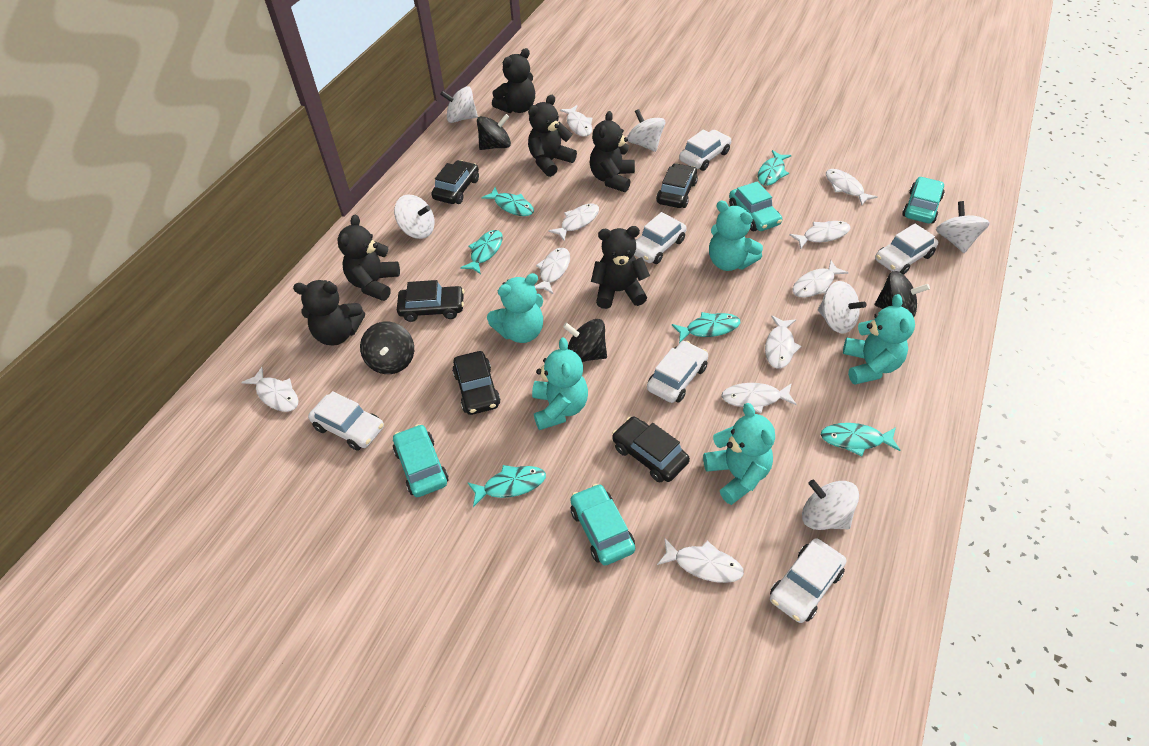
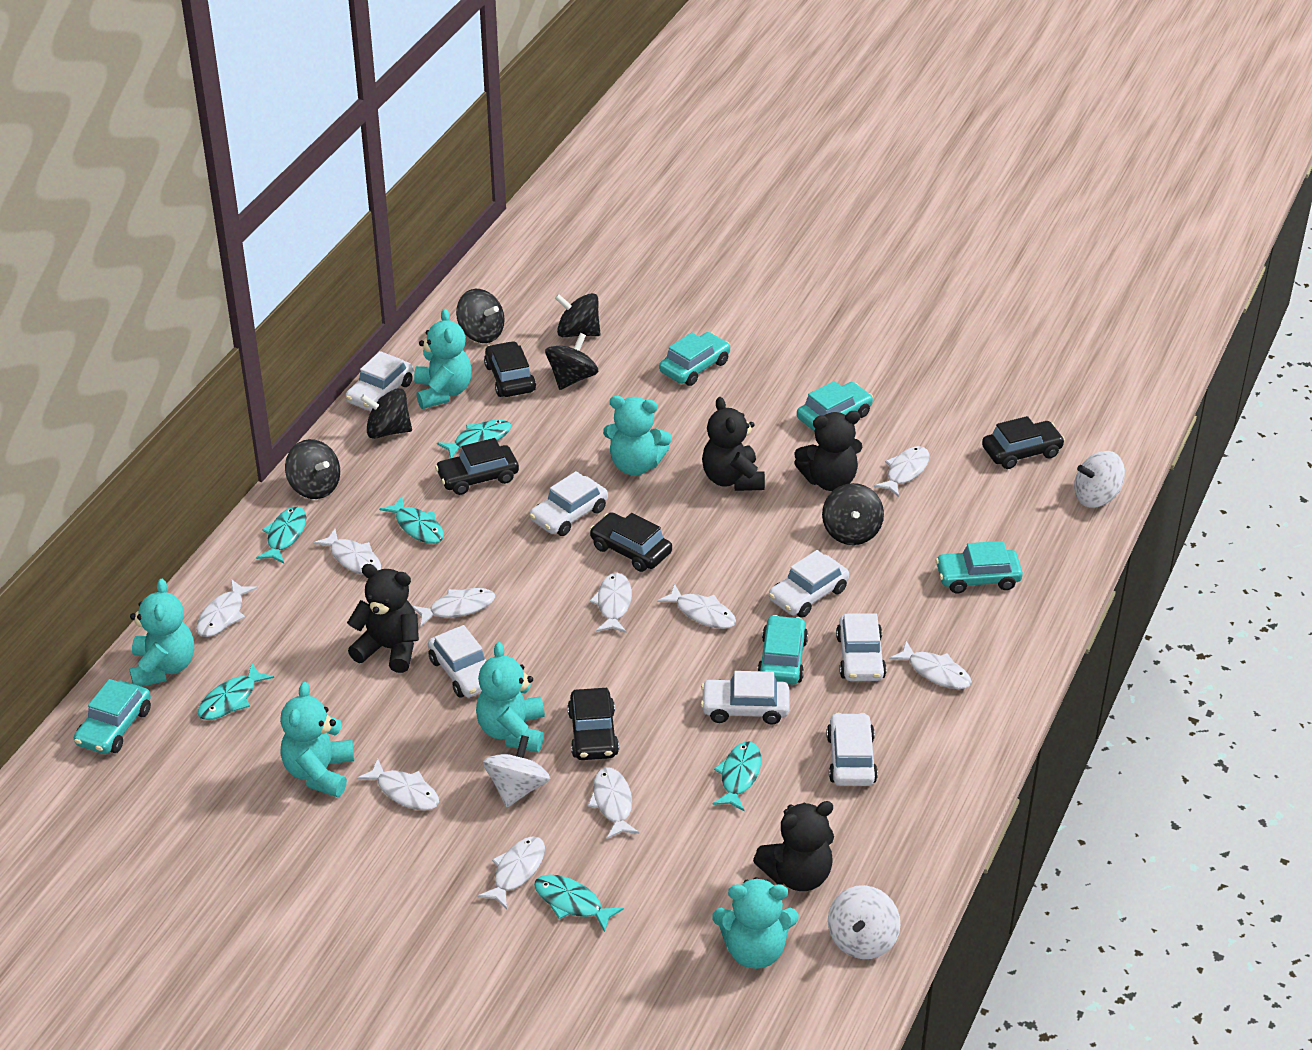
black spinning top: 4 -> 6
black teddy bear: 6 -> 4
turquoise car: 4 -> 5
turquoise teddy bear: 5 -> 6
white car: 6 -> 7
white spinning top: 6 -> 3

